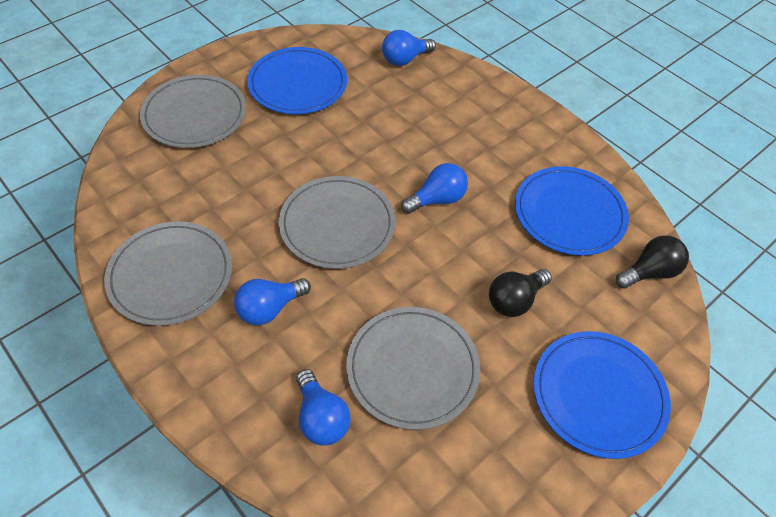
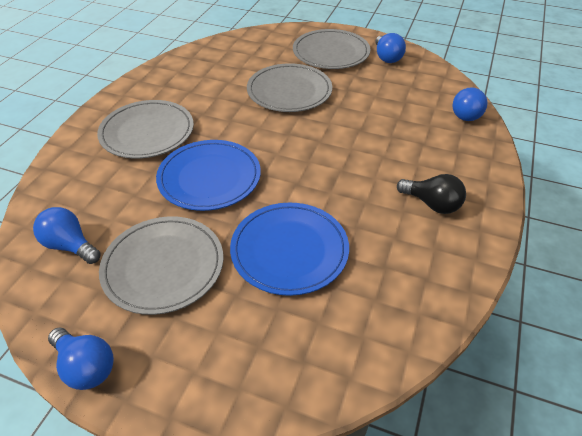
black light bulb: 2 -> 1
blue plate: 3 -> 2

